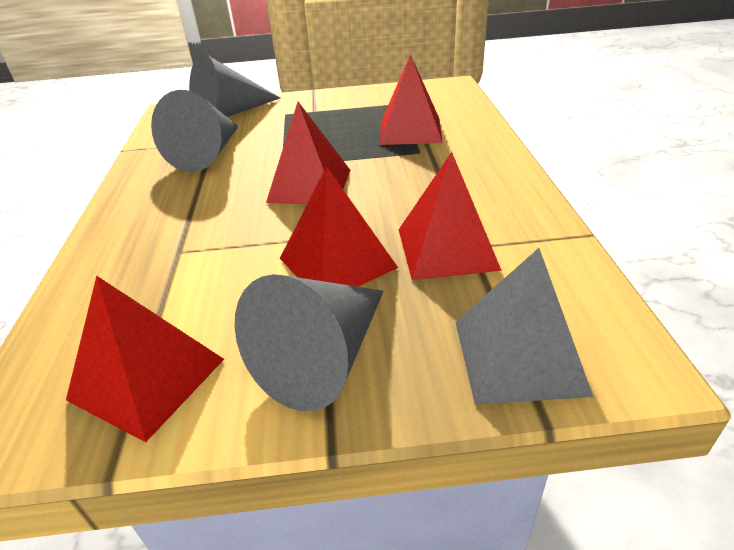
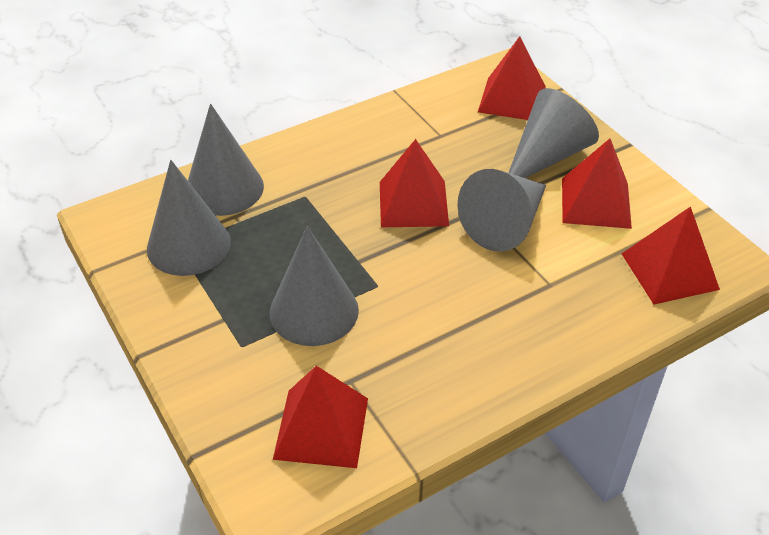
grey cone: 3 -> 5
grey pyramid: 1 -> 0

